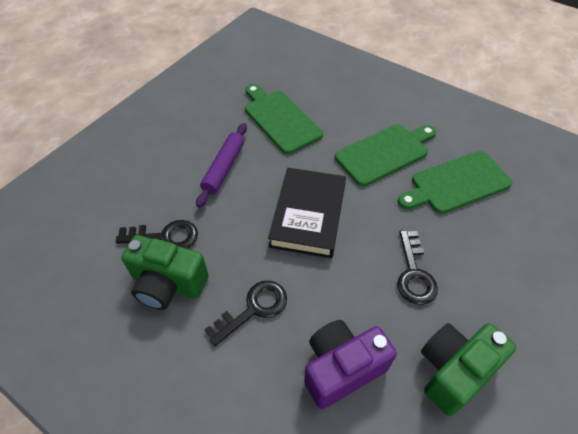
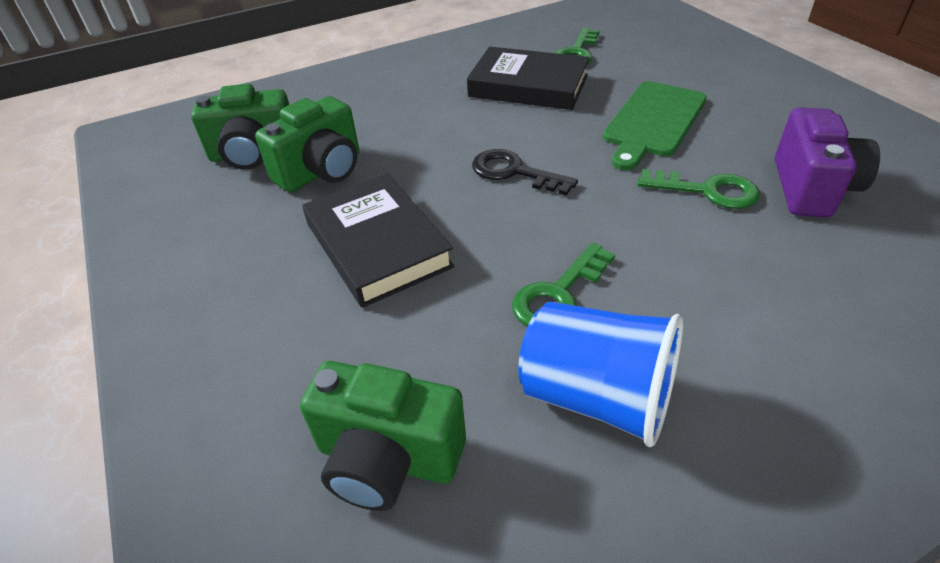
black book: 1 -> 2
black key: 3 -> 1
blue cup: 0 -> 1
green camera: 2 -> 3
green cutting board: 3 -> 1
green key: 0 -> 3
purple rolling pin: 1 -> 0

